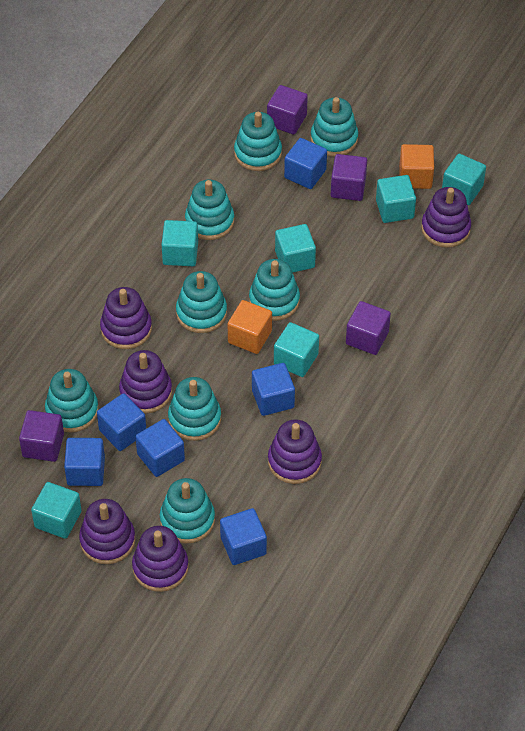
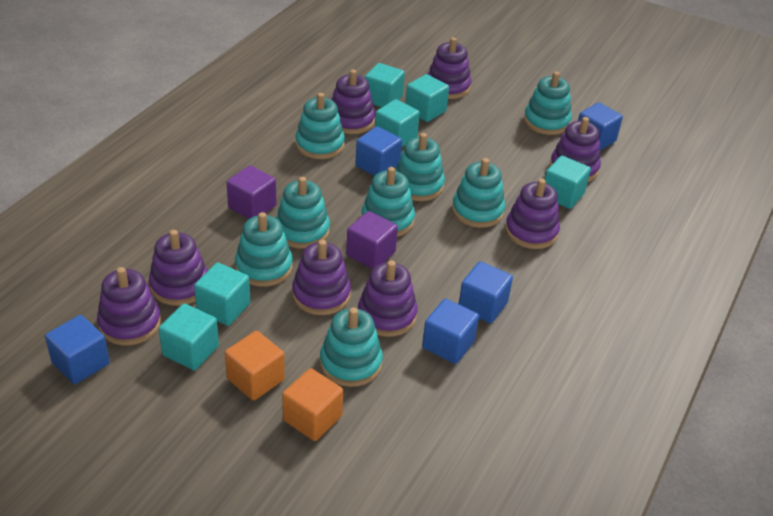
blue cube: 6 -> 5
purple cube: 4 -> 2
purple stacking toy: 6 -> 8

